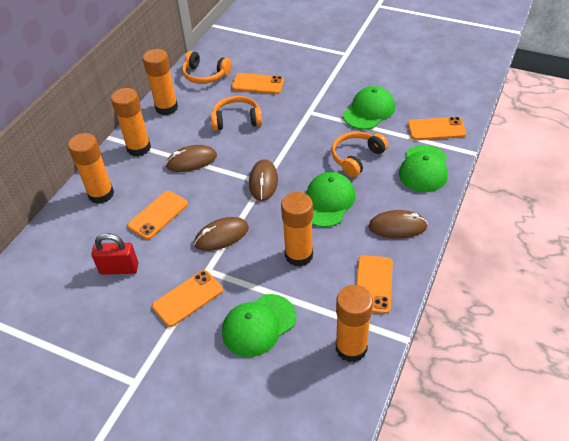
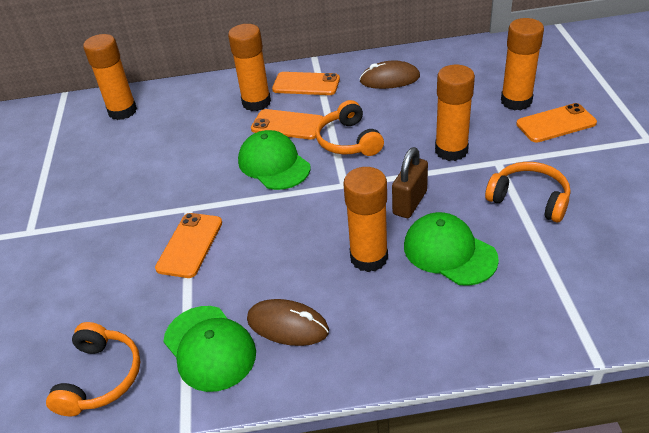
brown mouse: 4 -> 2
brown padlock: 0 -> 1
green cap: 4 -> 3
orange phone: 5 -> 4
red padlock: 1 -> 0

